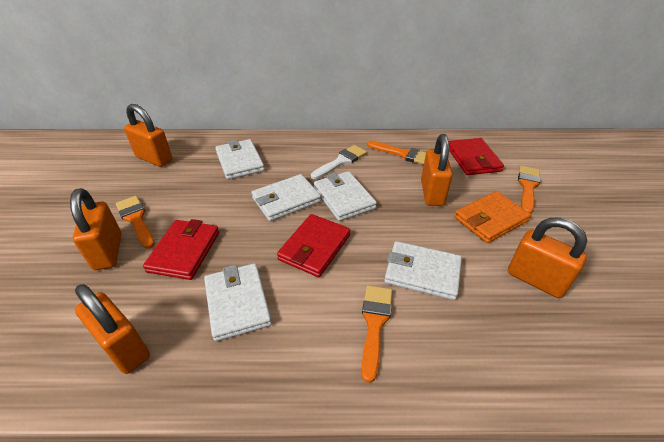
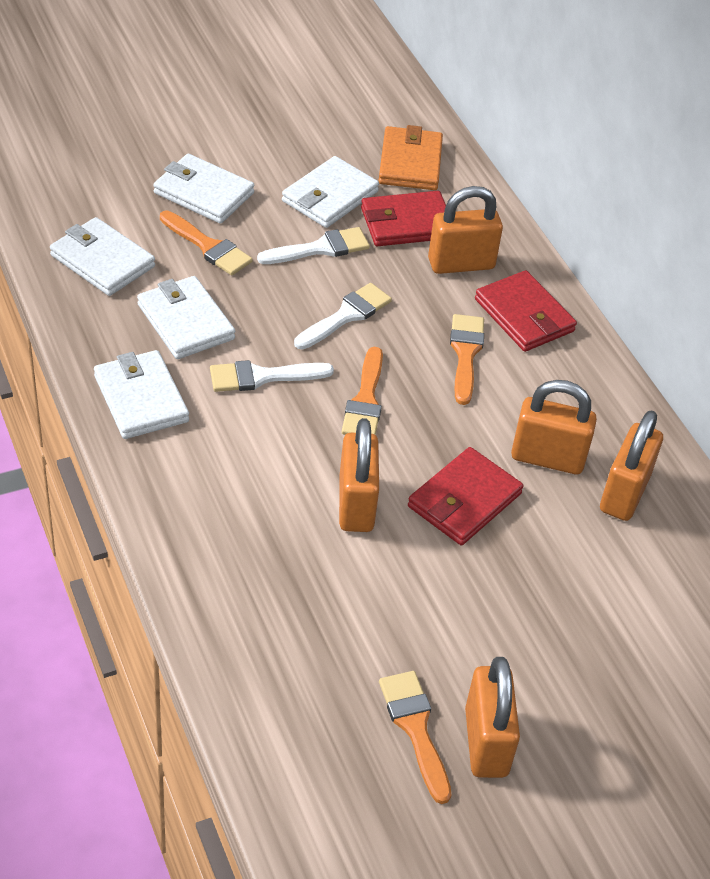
white brush: 1 -> 3

